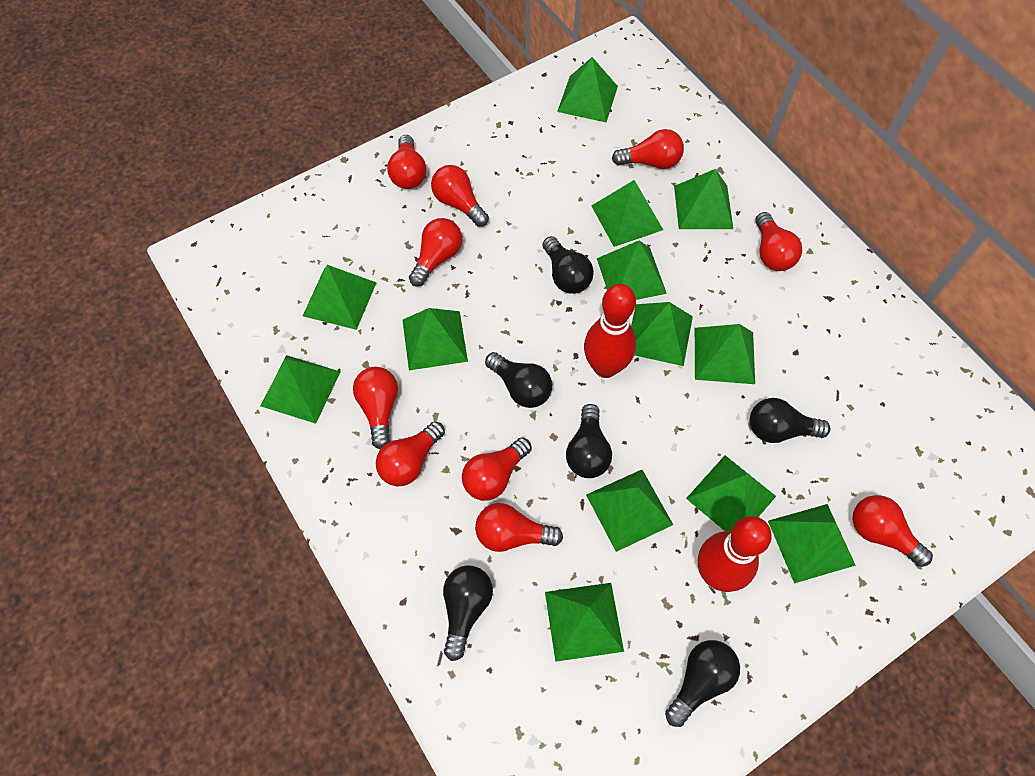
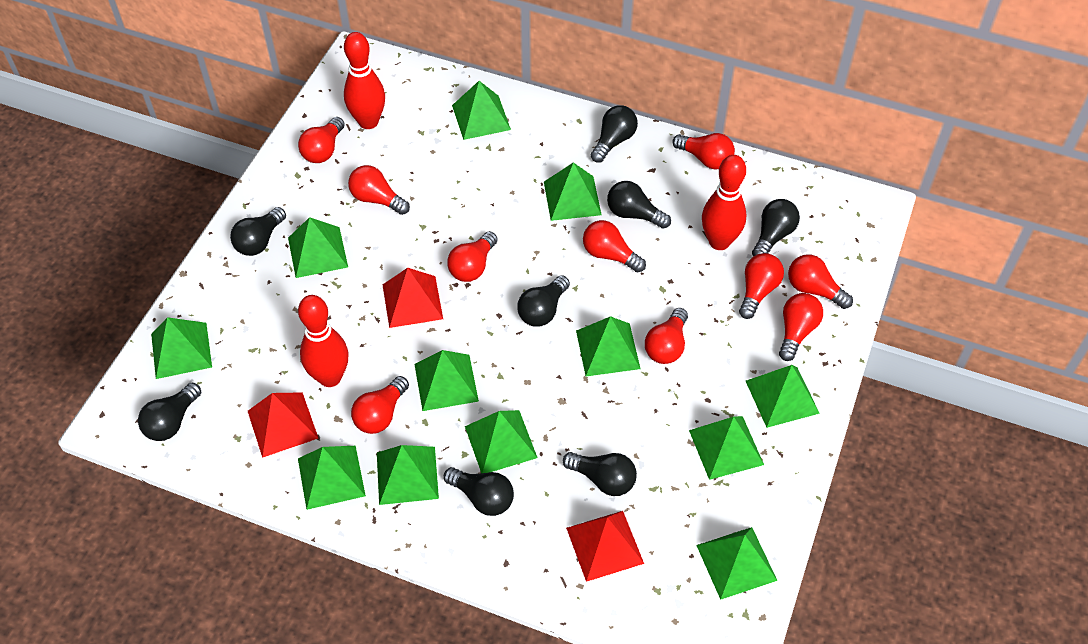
black light bulb: 6 -> 8
green pyramid: 13 -> 12
red bowling pin: 2 -> 3
red pyramid: 0 -> 3

